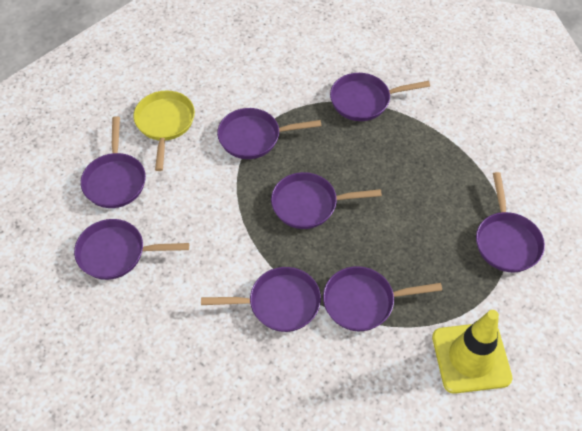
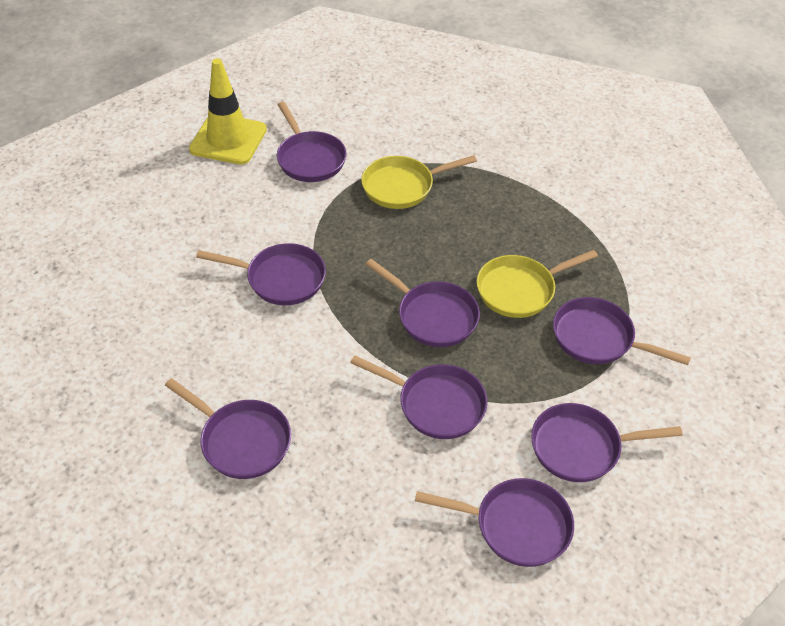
yellow pan: 1 -> 2

